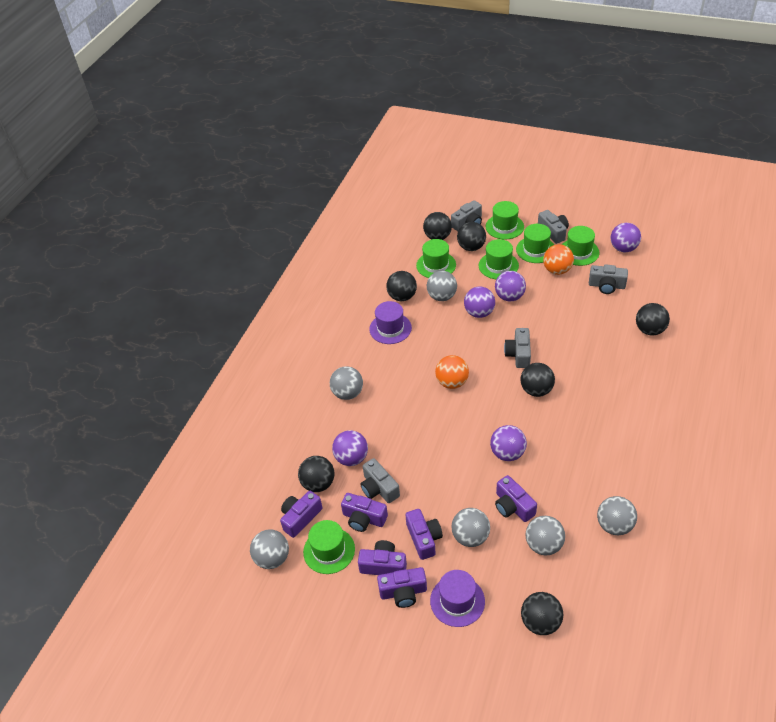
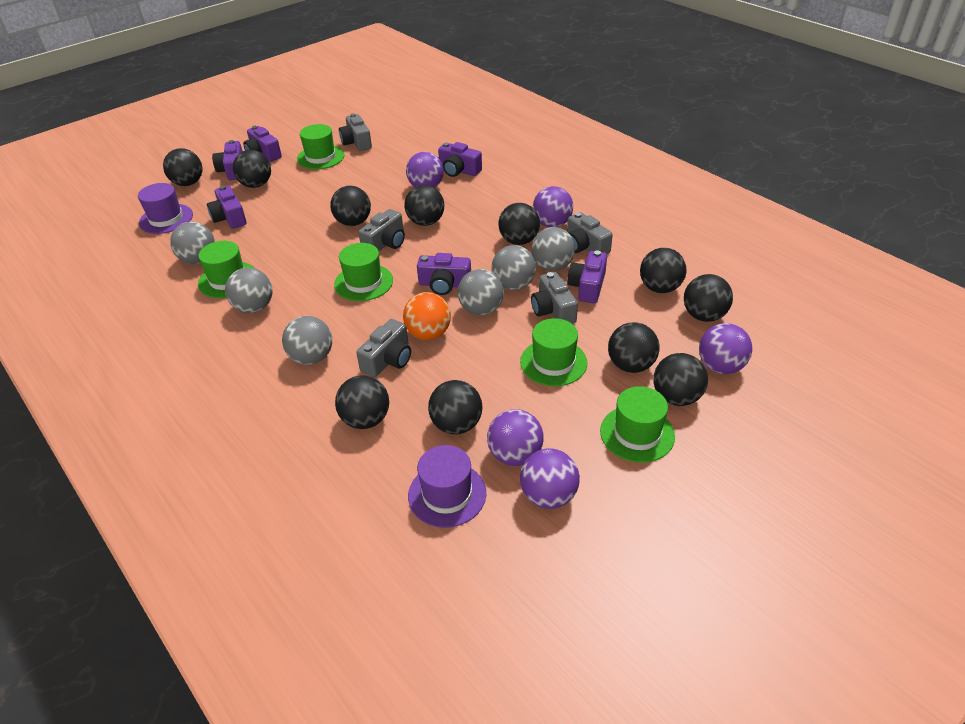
black ball: 7 -> 11
green hat: 6 -> 5
orange ball: 2 -> 1

